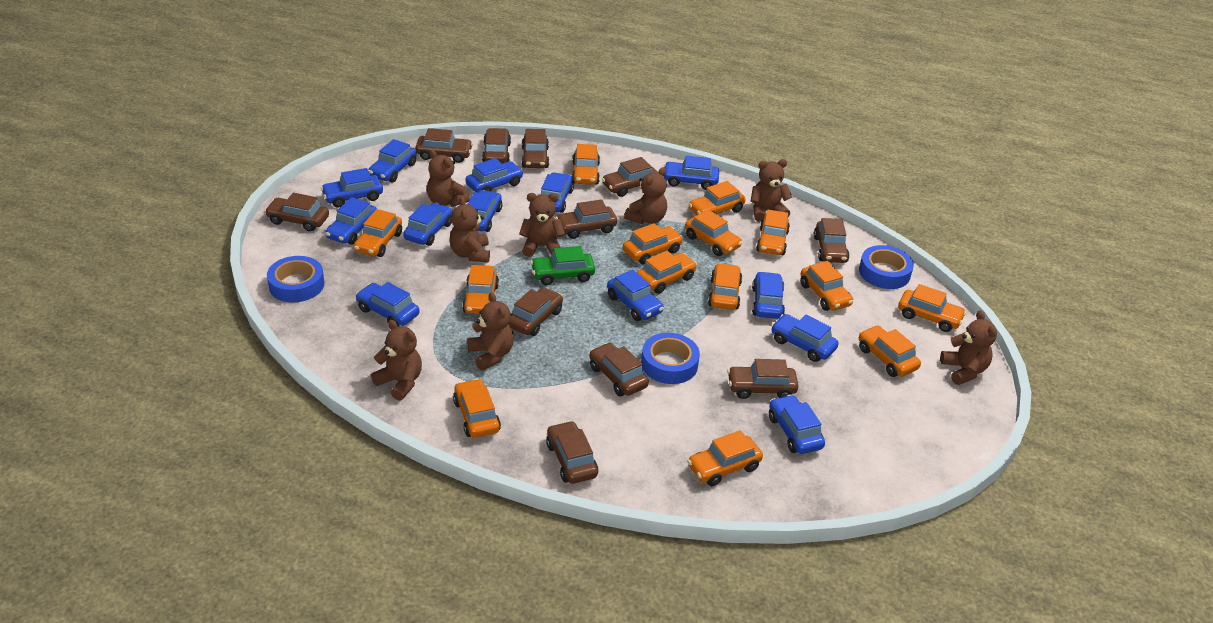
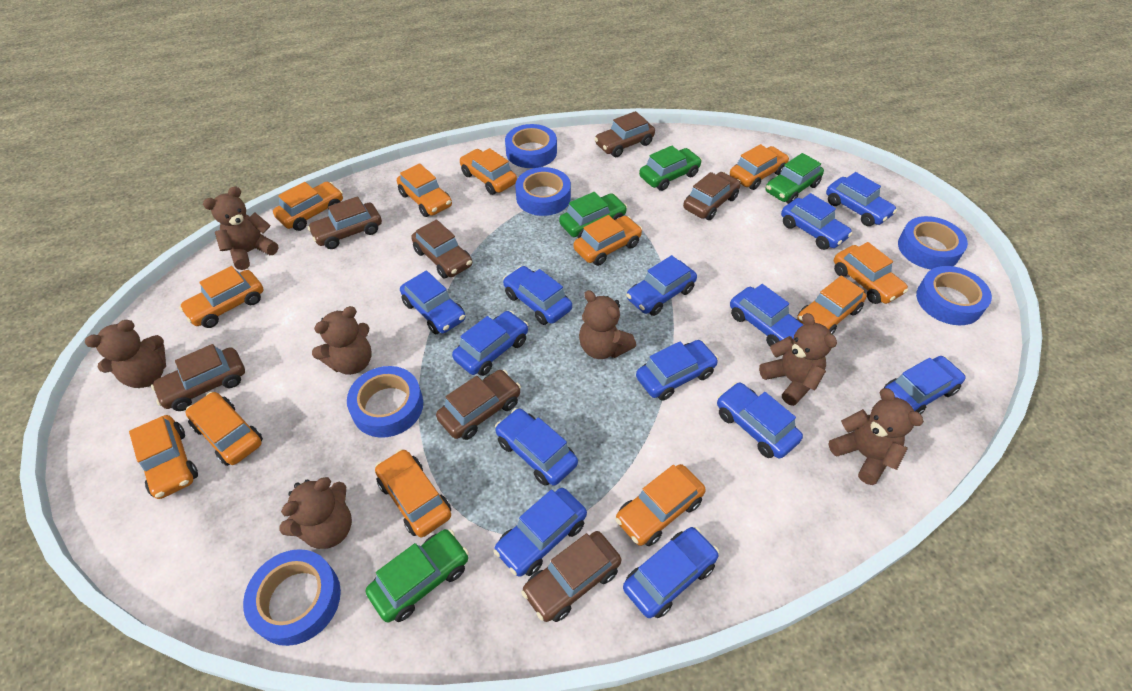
blue tape: 3 -> 6
brown car: 11 -> 7
brown teddy bear: 8 -> 7
green car: 1 -> 4
orange car: 14 -> 12

